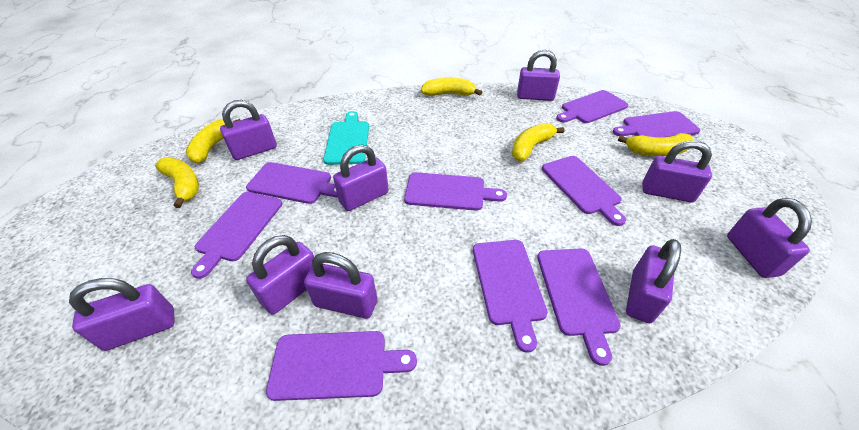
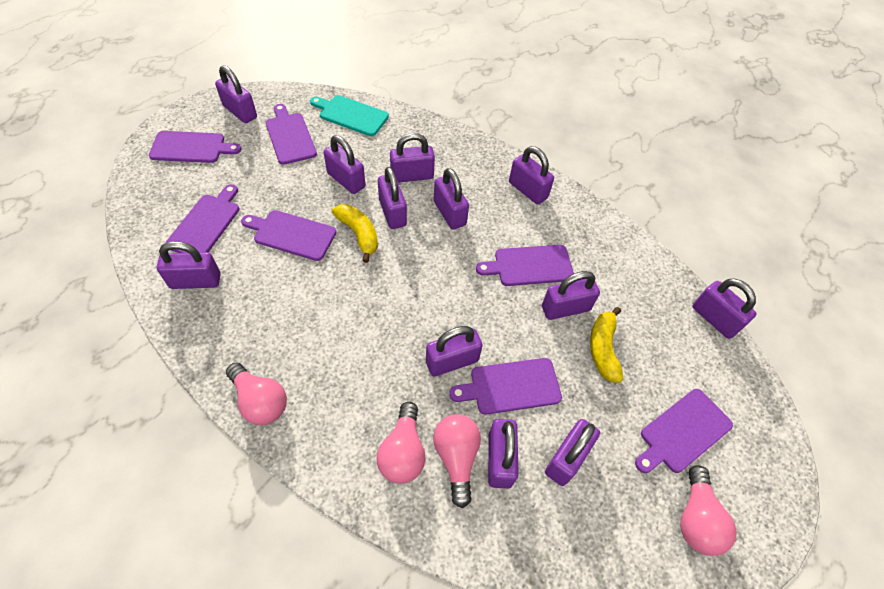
pink light bulb: 0 -> 4
purple cutting board: 9 -> 7
purple padlock: 9 -> 12
yellow banana: 5 -> 2

